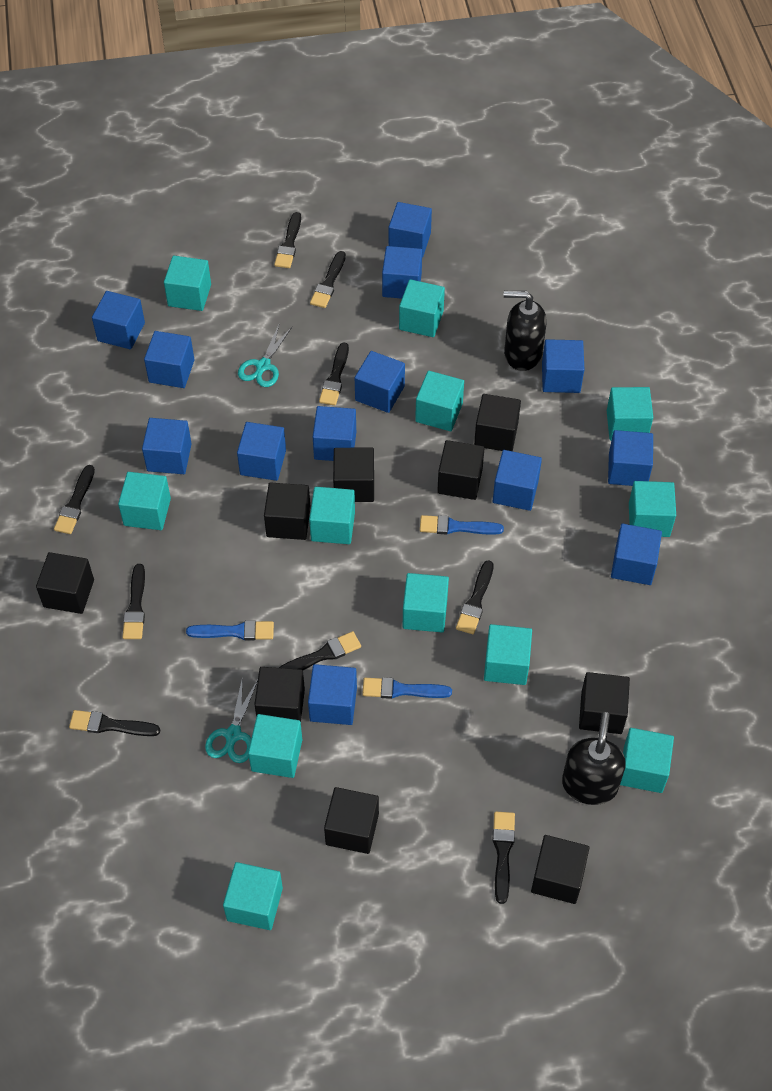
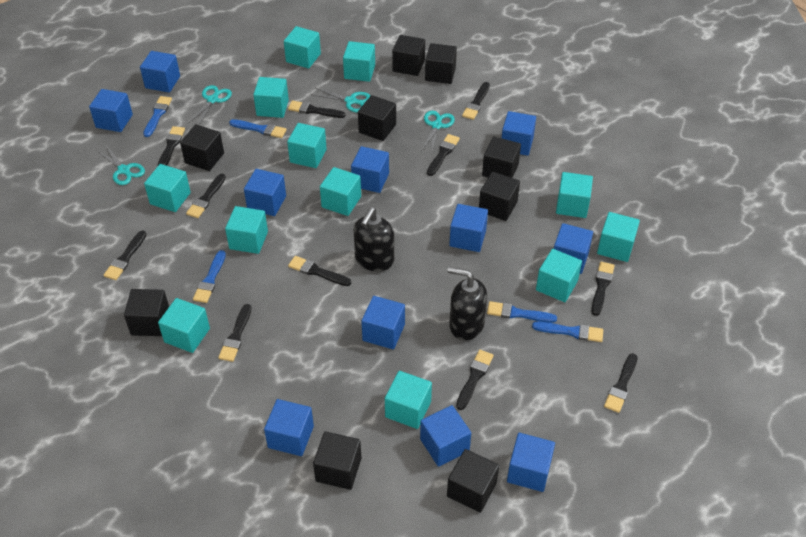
black brush: 9 -> 11
blue brush: 3 -> 5
blue cube: 13 -> 11
turquoise scissors: 2 -> 4

